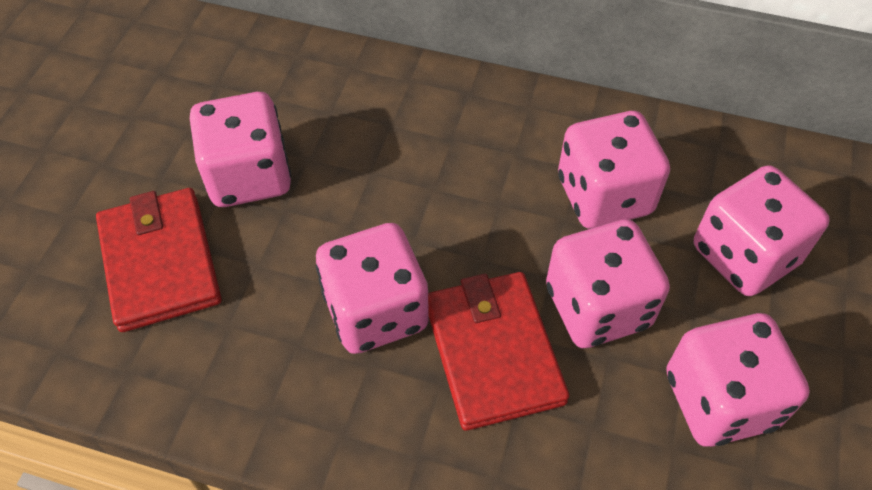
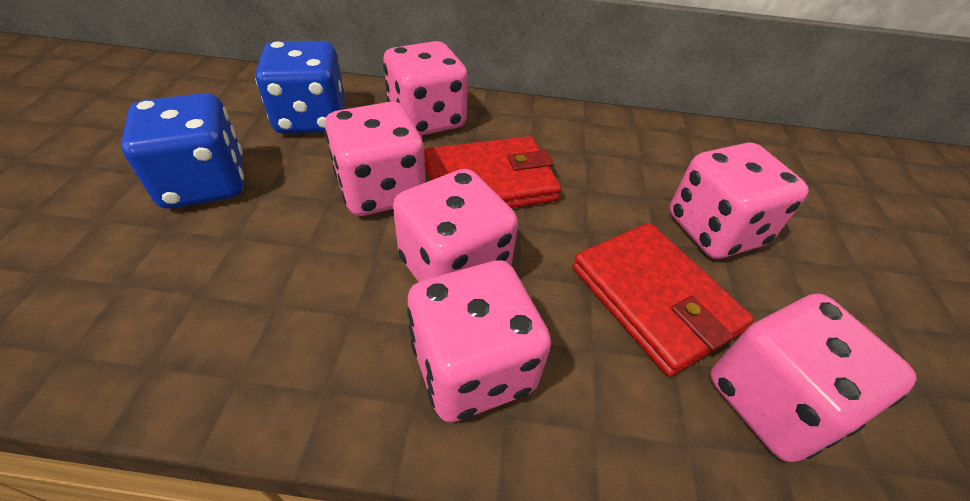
blue dice: 0 -> 2

